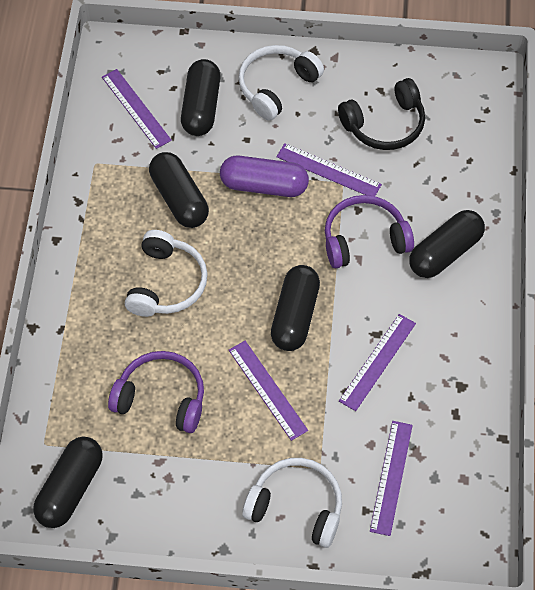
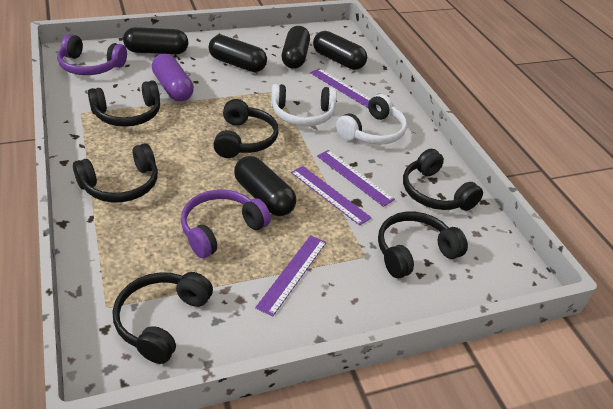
black headphones: 1 -> 6
purple ruler: 5 -> 4
white headphones: 3 -> 2

